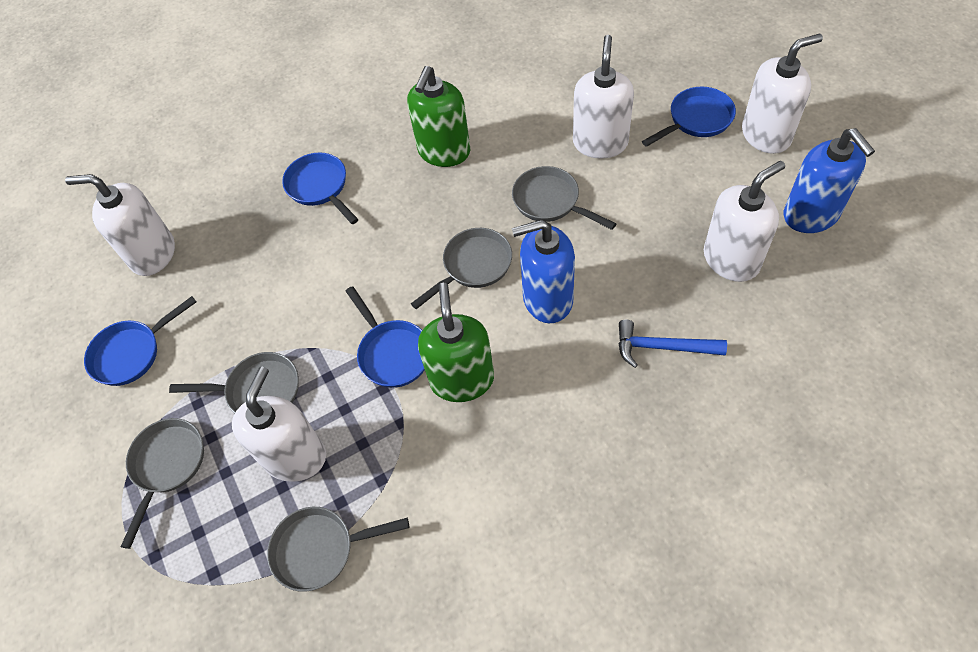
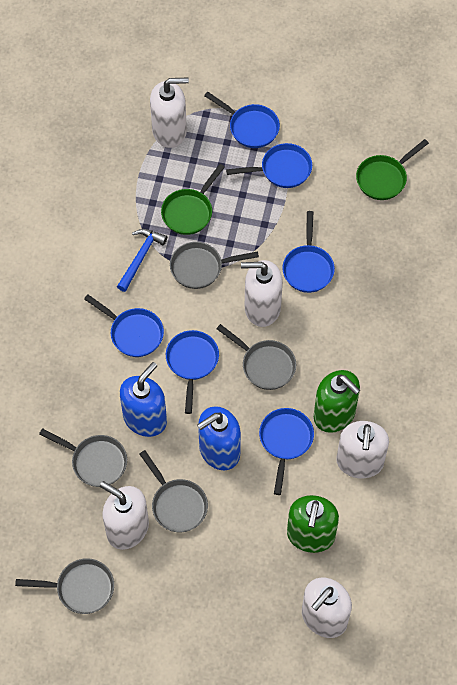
blue pan: 4 -> 6
green pan: 0 -> 2

